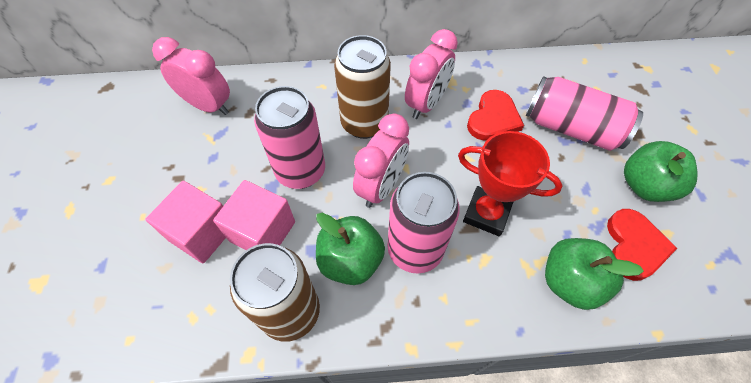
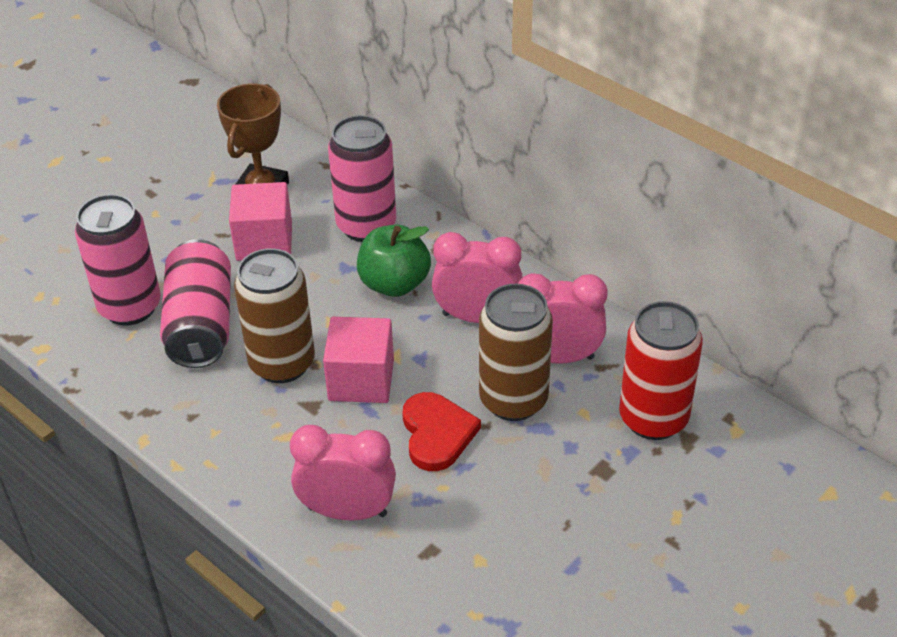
brown trophy: 0 -> 1
green apple: 3 -> 1
red can: 0 -> 1
red heart: 2 -> 1
red trophy: 1 -> 0

